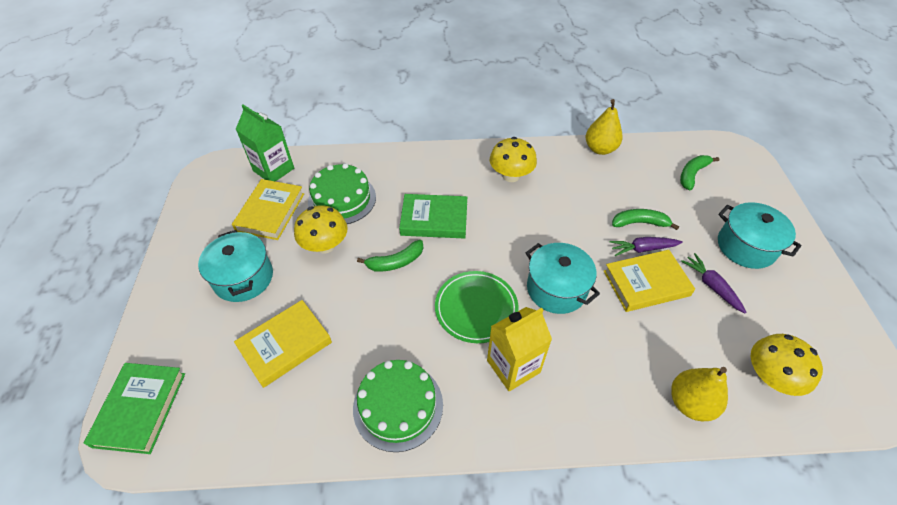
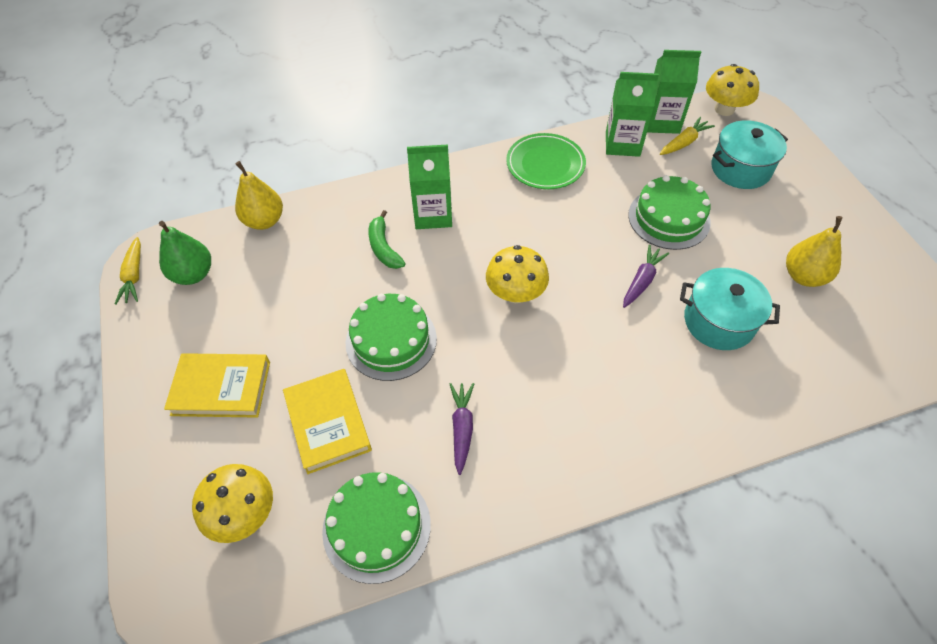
green banana: 3 -> 1
green book: 2 -> 0
green cake: 2 -> 3
green carton: 1 -> 3
green pear: 0 -> 1
turquoise pot: 3 -> 2
yellow book: 3 -> 2
yellow carrot: 0 -> 2
yellow carton: 1 -> 0

